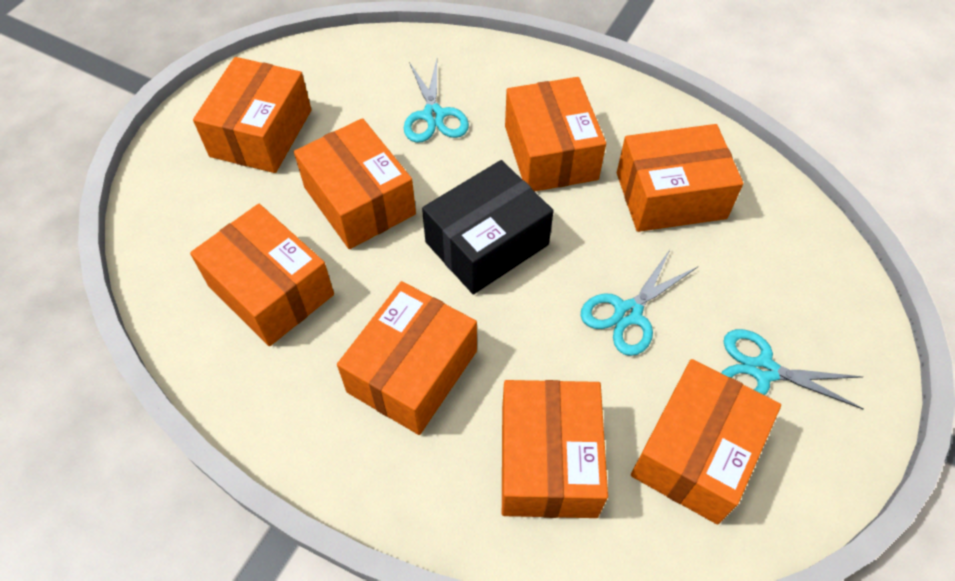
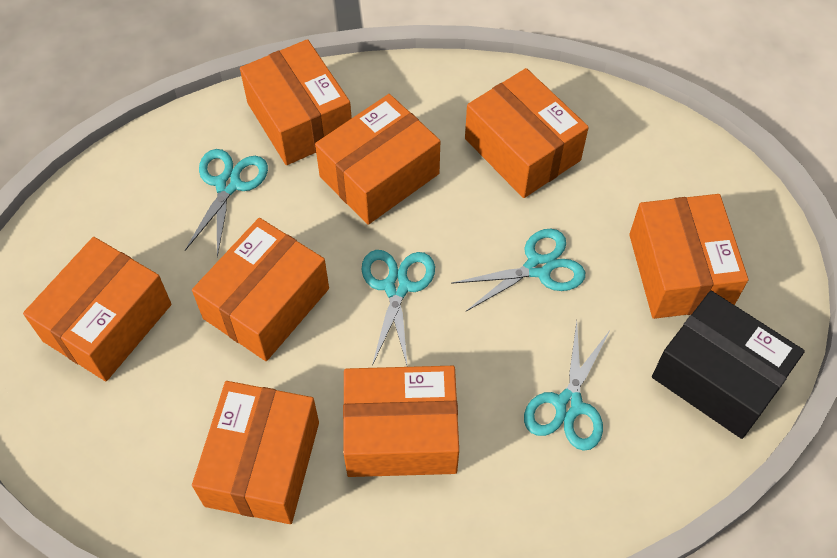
turquoise scissors: 3 -> 4

